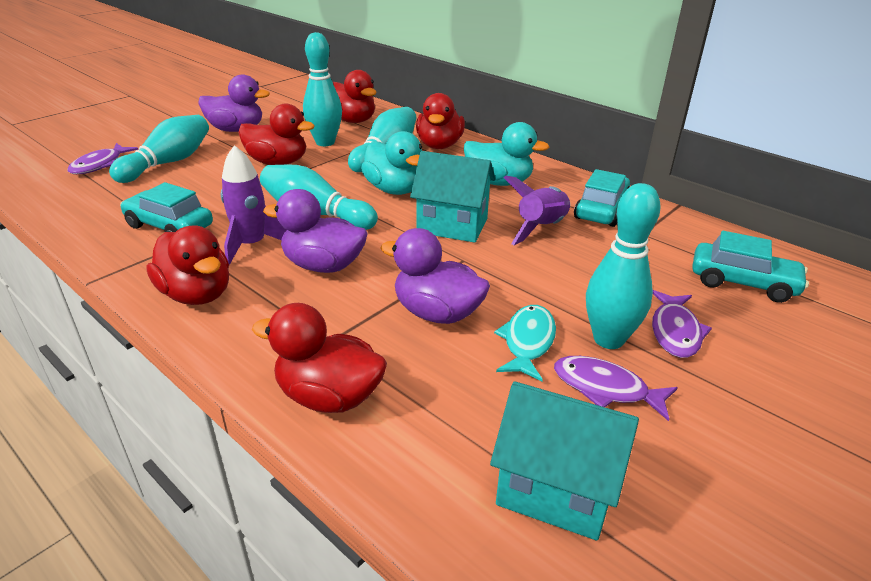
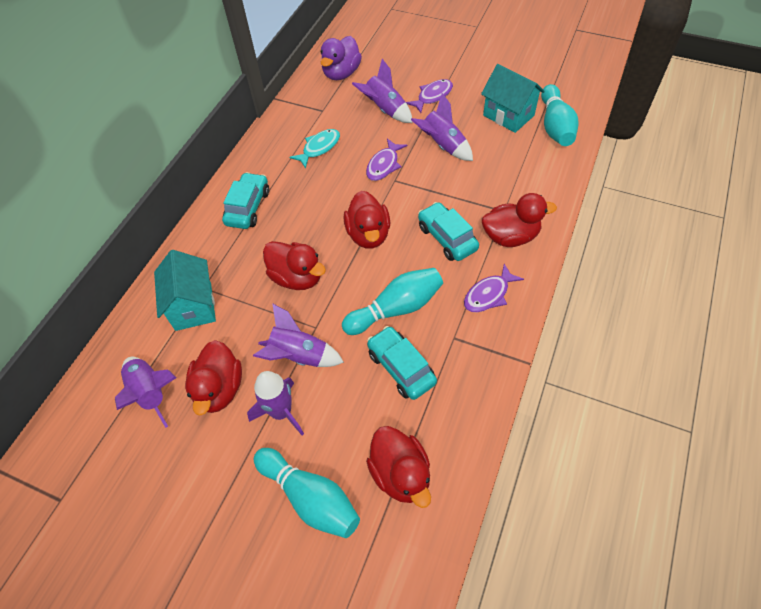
purple duck: 3 -> 1
purple rocket: 2 -> 5
turquoise bowling pin: 5 -> 3
turquoise duck: 2 -> 0

